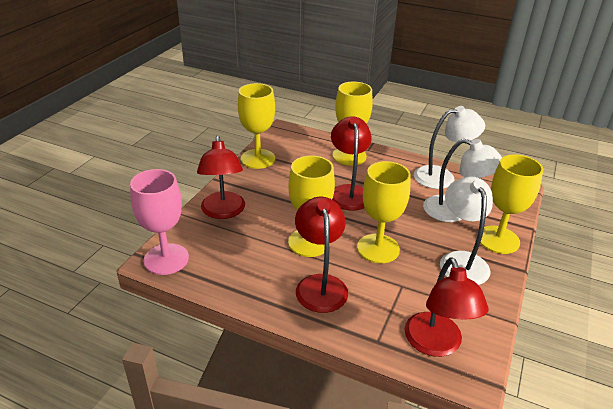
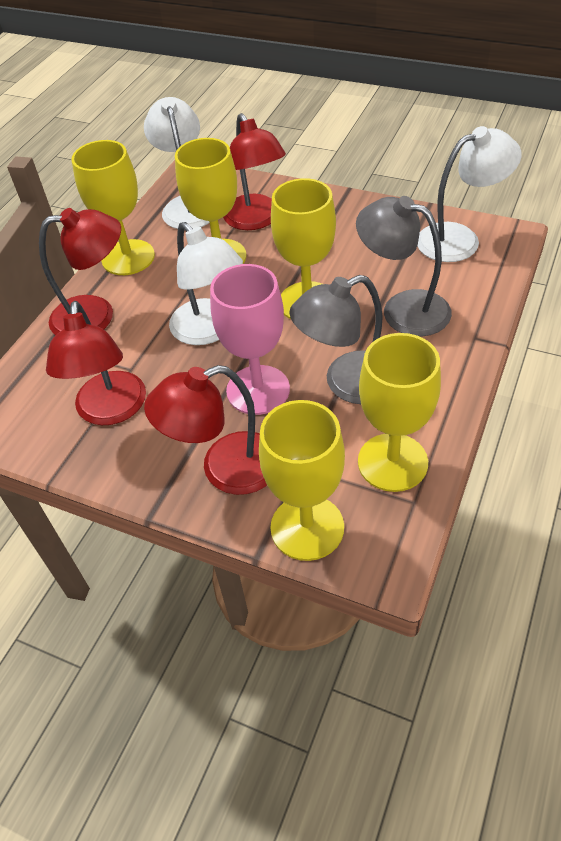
grey lamp: 0 -> 2

